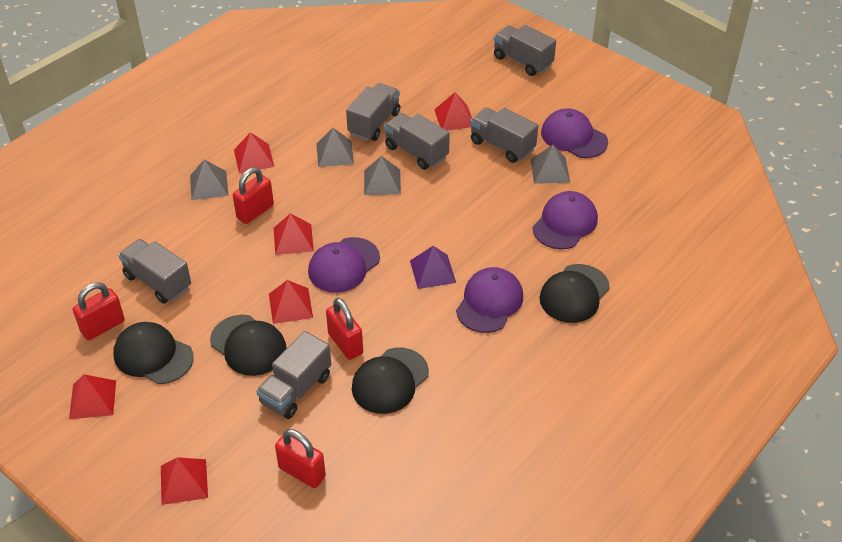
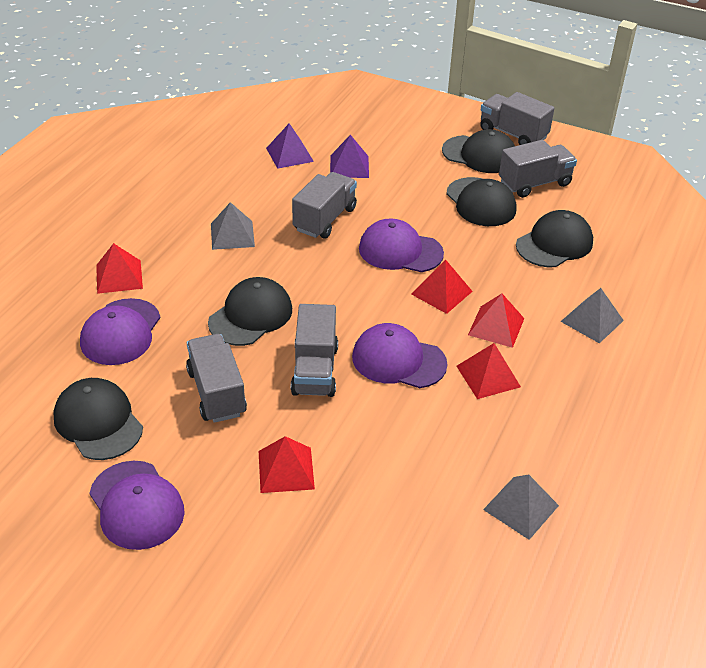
black cap: 4 -> 5
grey pyramid: 4 -> 3
grey truck: 6 -> 5
purple pyramid: 1 -> 2
red padlock: 4 -> 0
red pyramid: 6 -> 5

